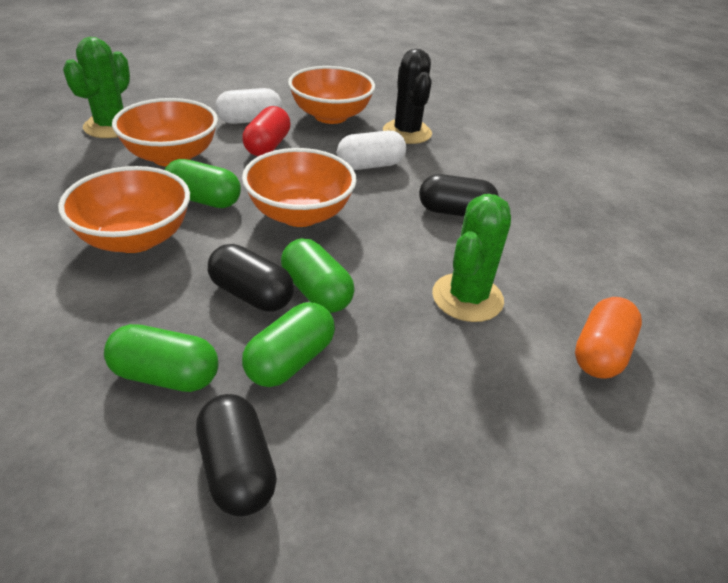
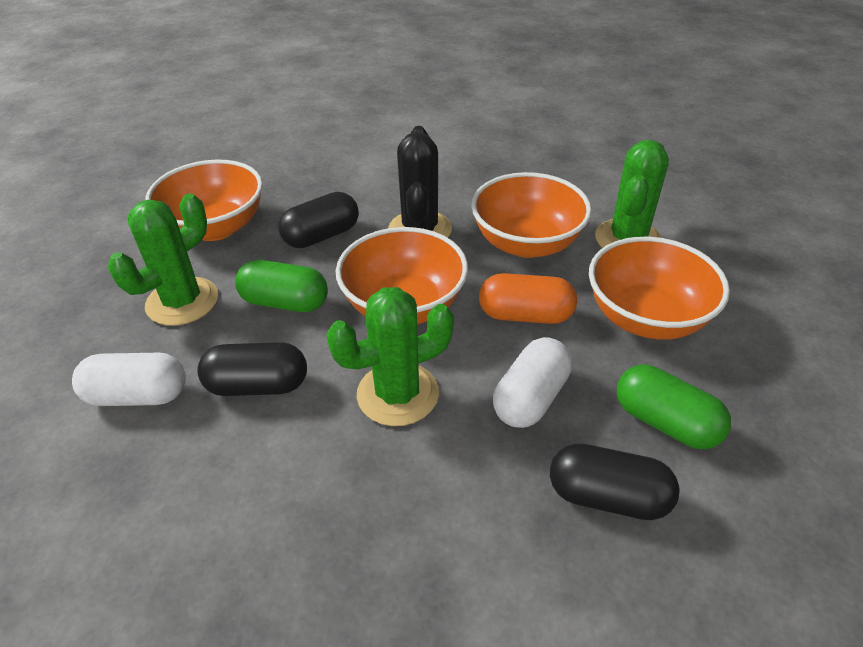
green cactus: 2 -> 3
green capsule: 4 -> 2
red capsule: 1 -> 0

